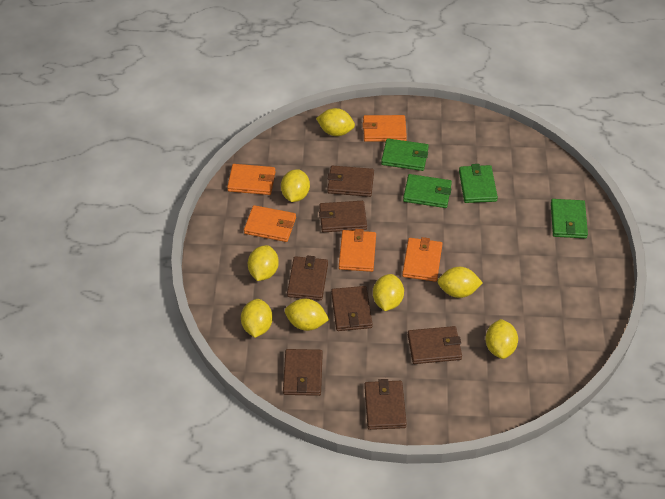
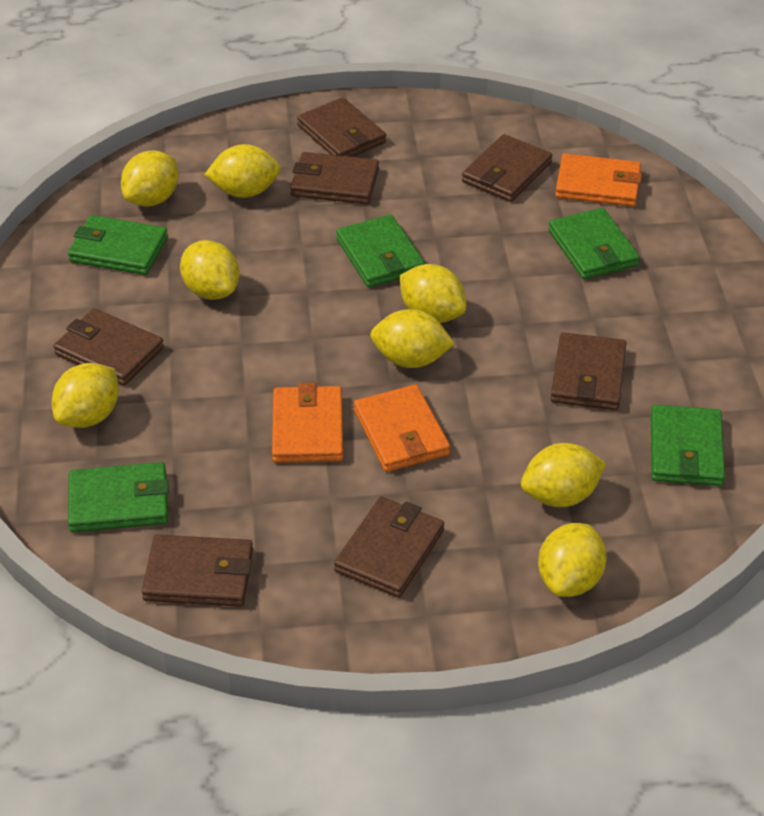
green wallet: 4 -> 5
orange wallet: 5 -> 3

